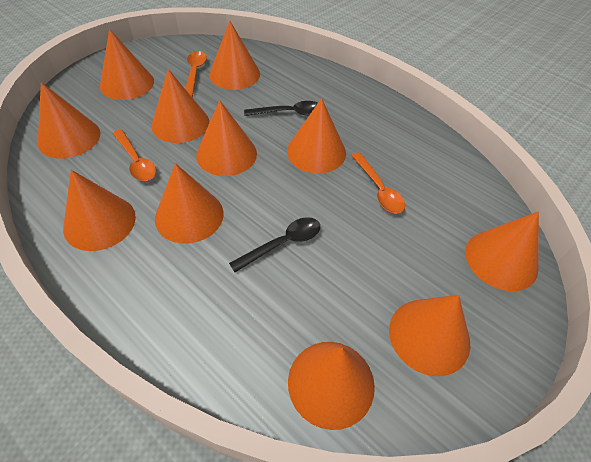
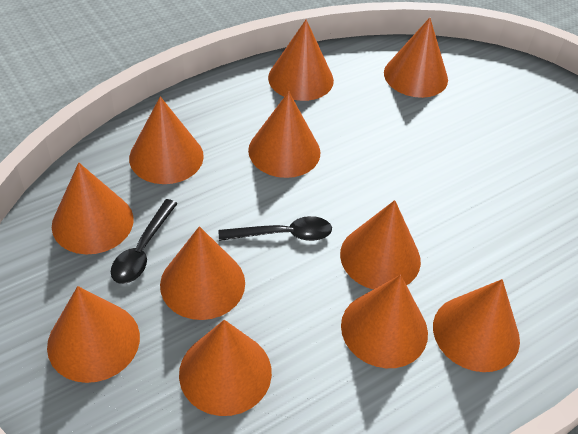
orange spoon: 3 -> 0

